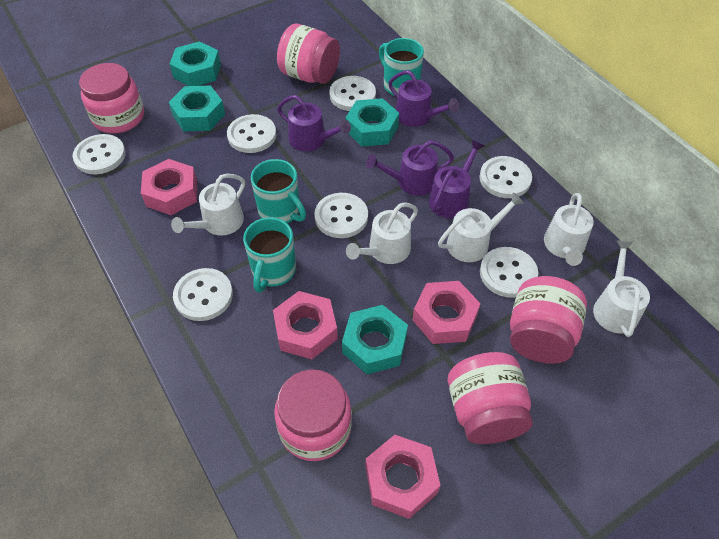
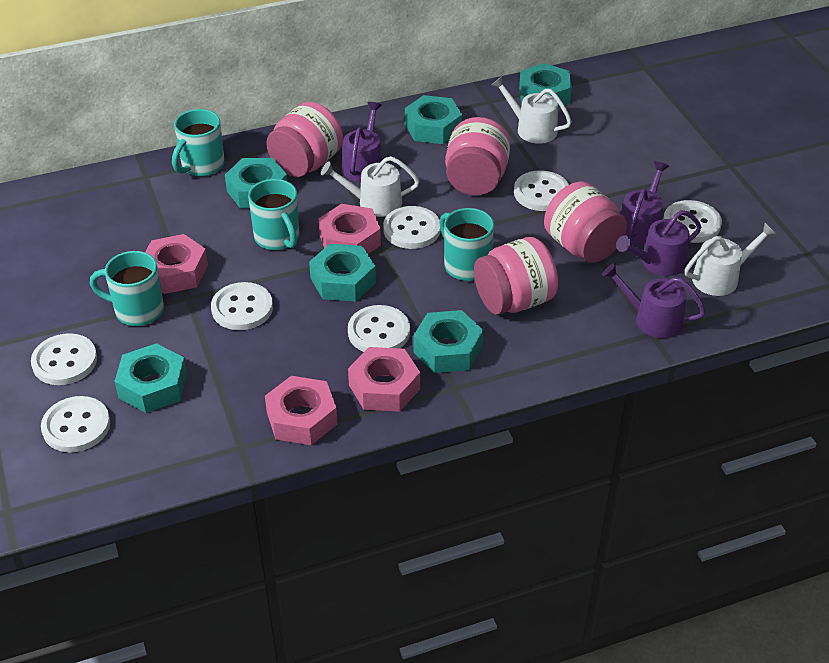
pink jar: 5 -> 4
turquoise mug: 3 -> 4
turquoise nut: 4 -> 6
white watering can: 5 -> 3

